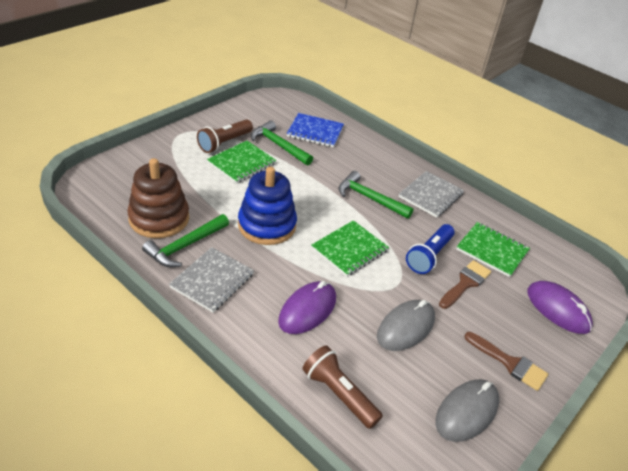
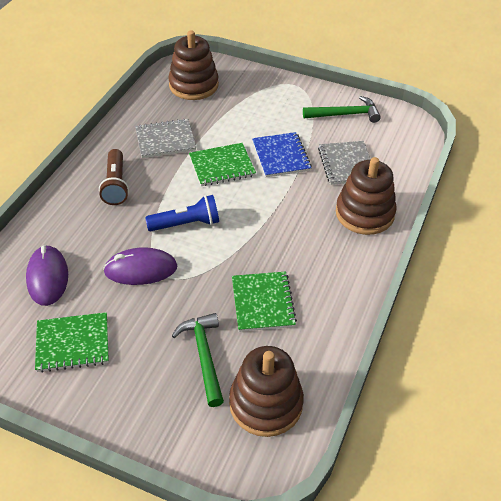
blue stacking toy: 1 -> 0
brown brush: 2 -> 0
brown flashlight: 2 -> 1
brown stacking toy: 1 -> 3
green hammer: 3 -> 2
grey mouse: 2 -> 0

